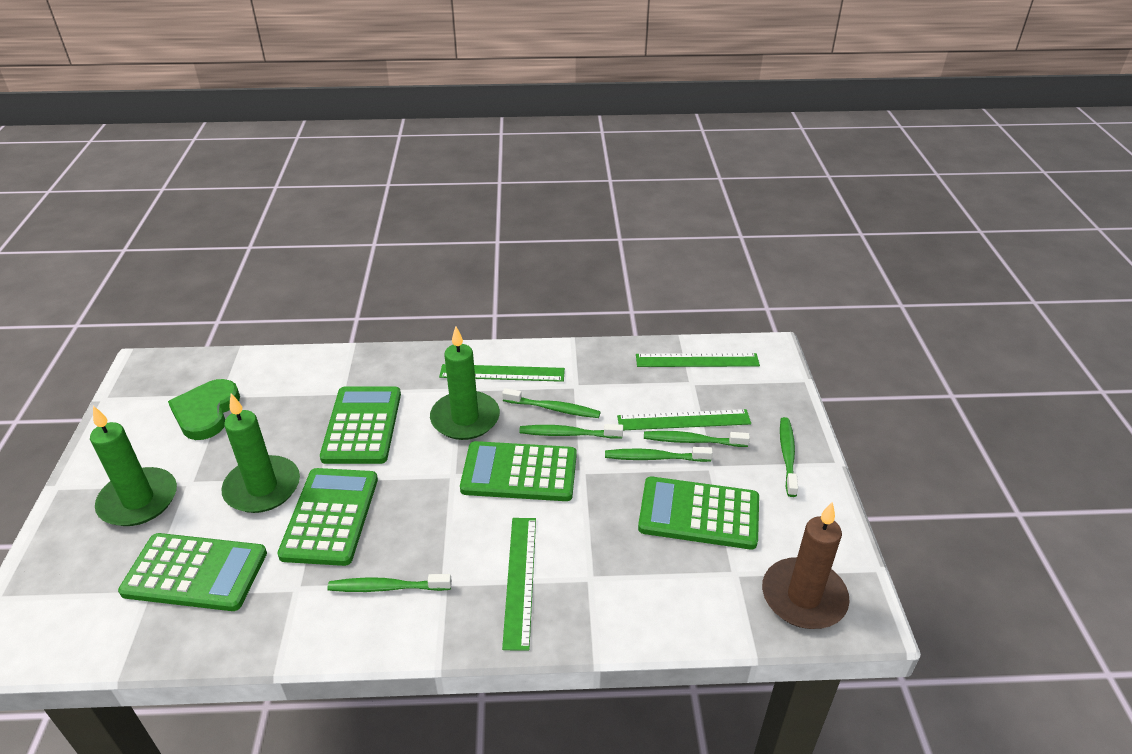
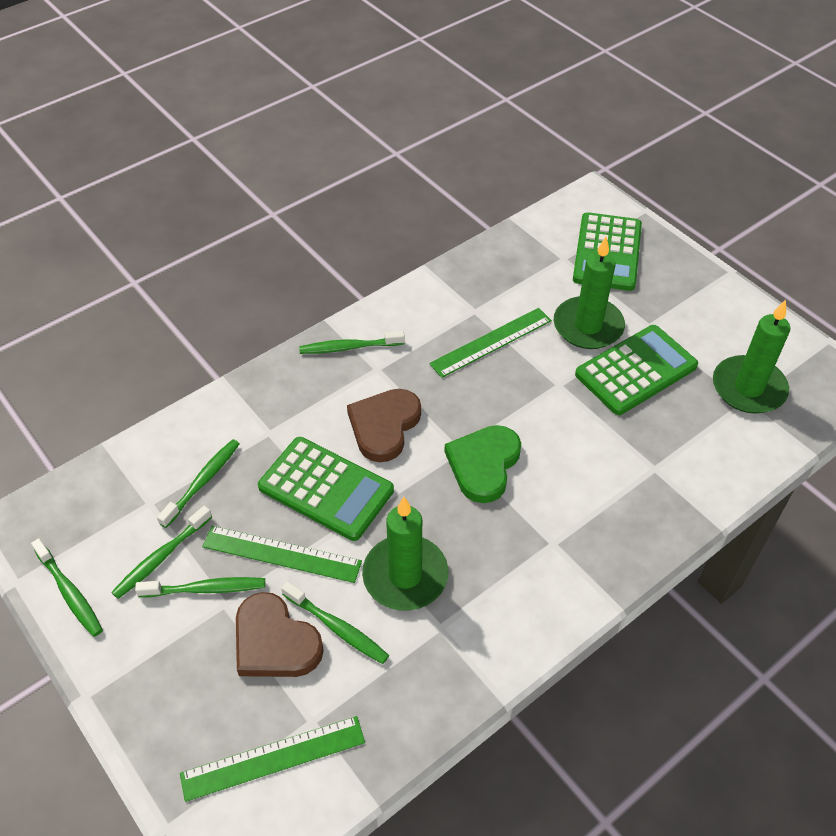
brown candle: 1 -> 0
brown heart: 0 -> 2
green calculator: 5 -> 3
green ruler: 4 -> 3

